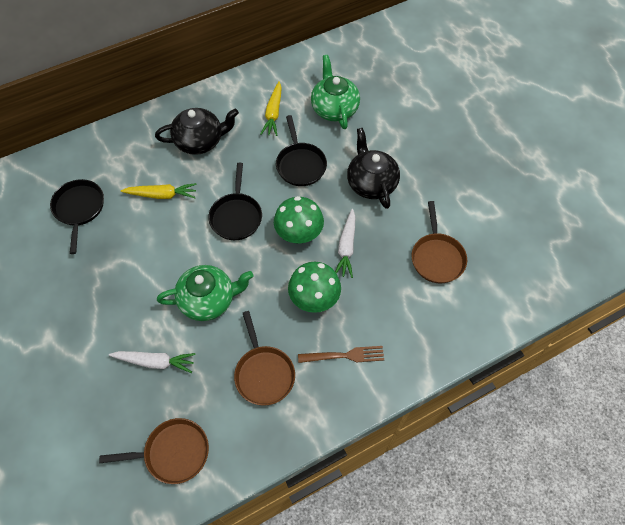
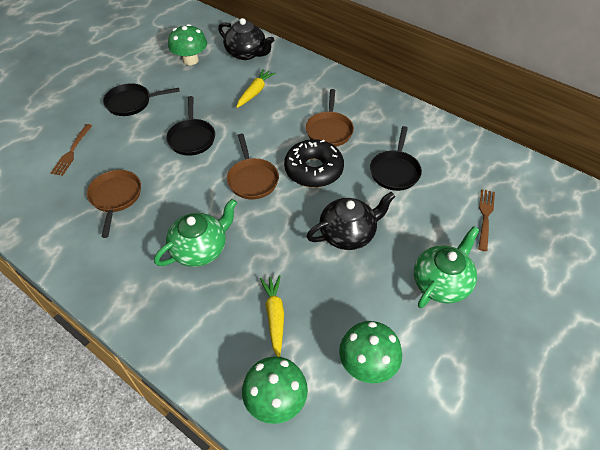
black donut: 0 -> 1
brown fork: 1 -> 2
green mushroom: 2 -> 3
white carrot: 2 -> 0

